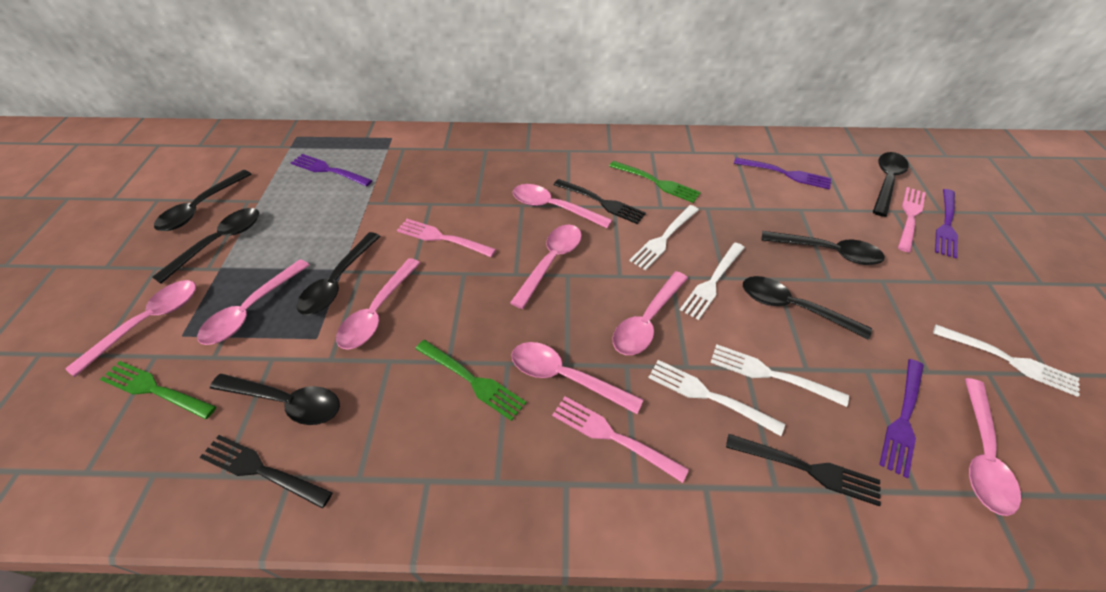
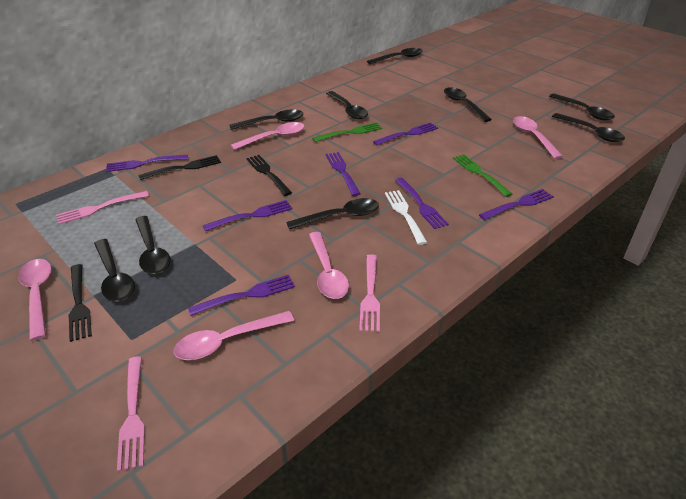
black spoon: 7 -> 9
green fork: 3 -> 2
pink spoon: 8 -> 5
purple fork: 4 -> 7
white fork: 5 -> 1

